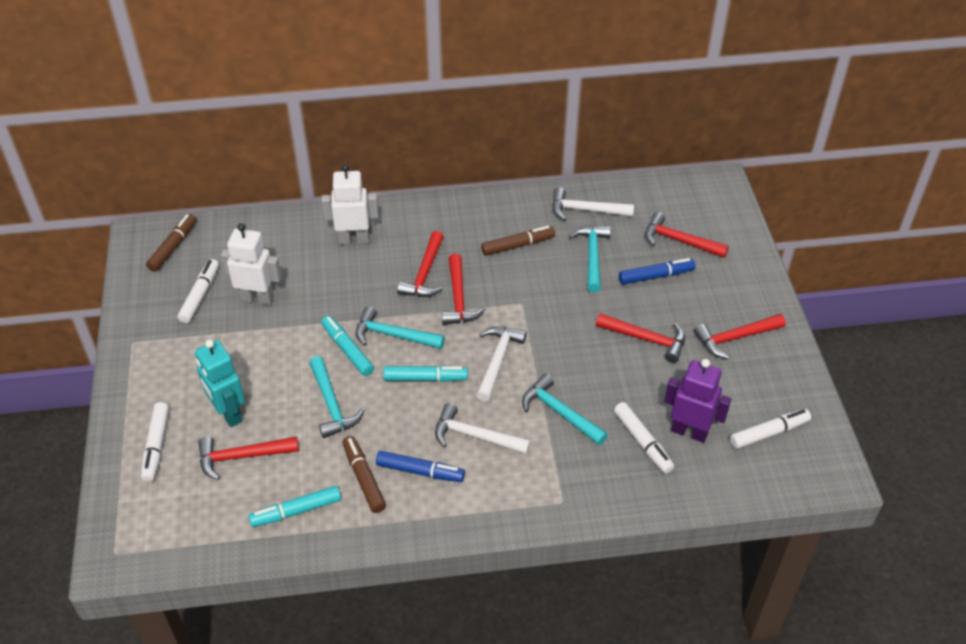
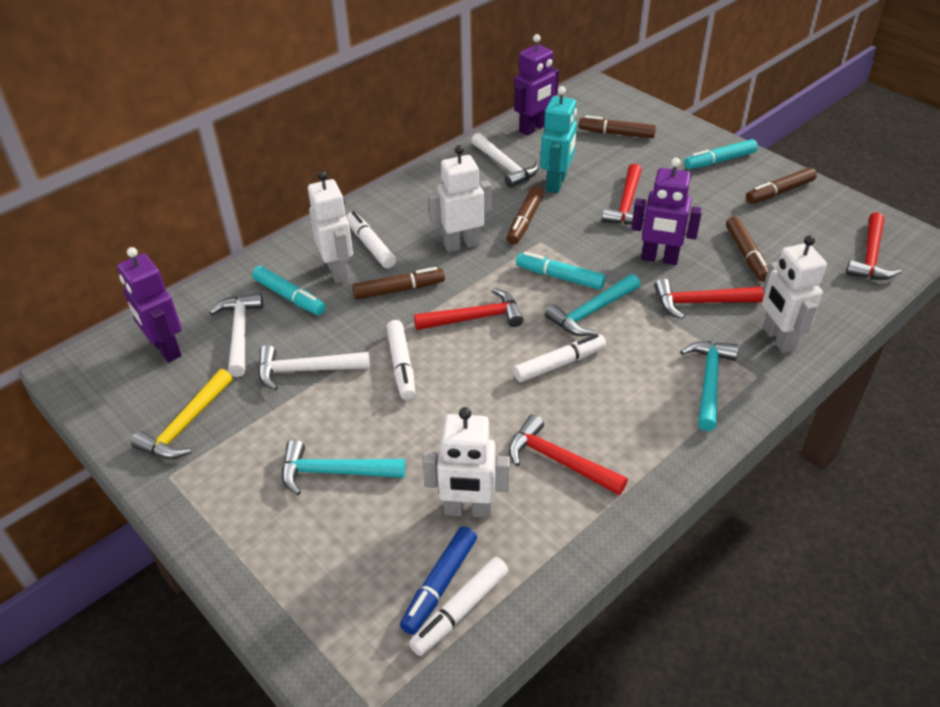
blue marker: 2 -> 1
brown marker: 3 -> 5
purple robot: 1 -> 3
red hammer: 6 -> 5
turquoise hammer: 4 -> 3
white robot: 2 -> 4
yellow hammer: 0 -> 1

